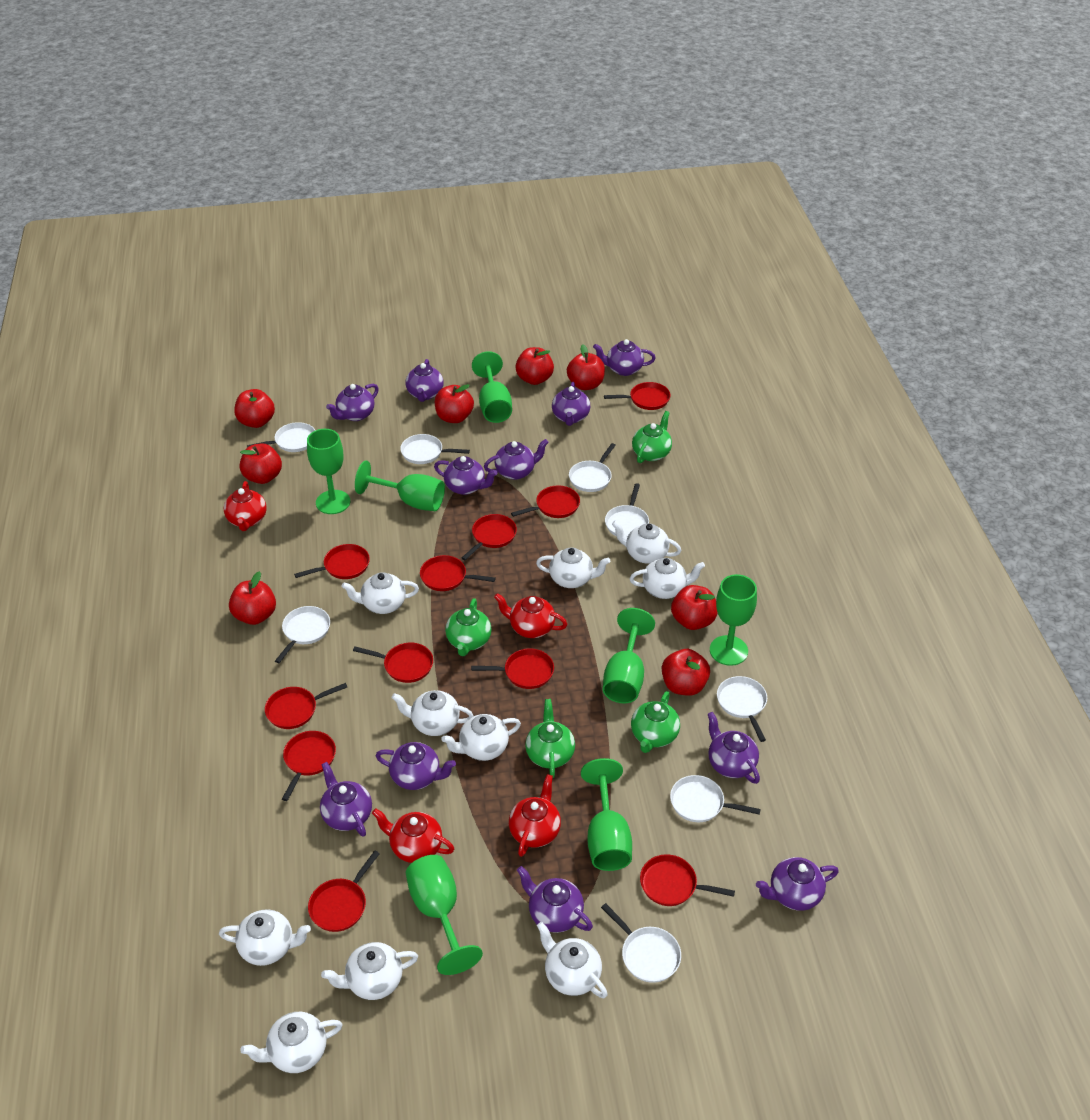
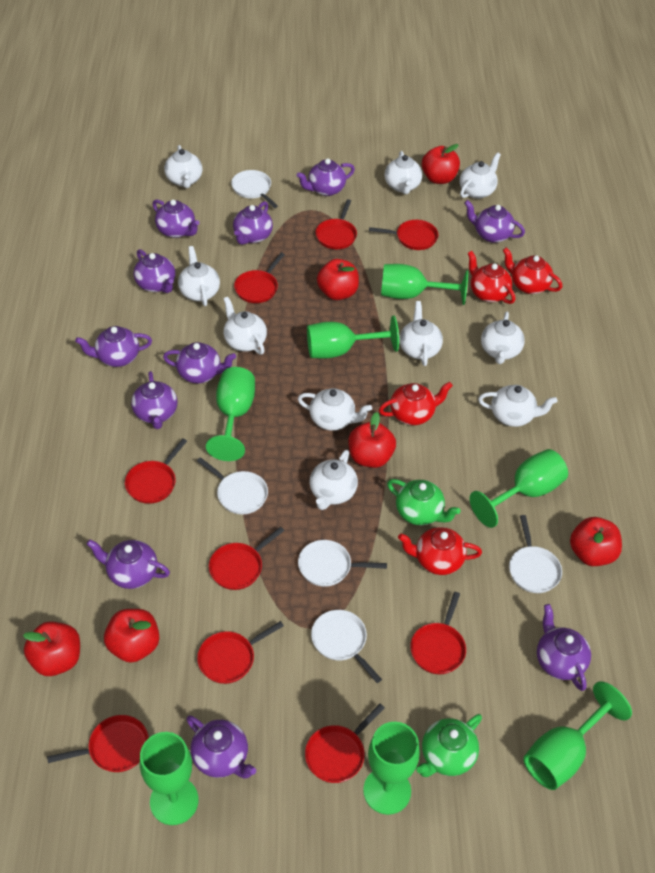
green teapot: 4 -> 2
red apple: 8 -> 6
red pan: 11 -> 9
white pan: 8 -> 5

